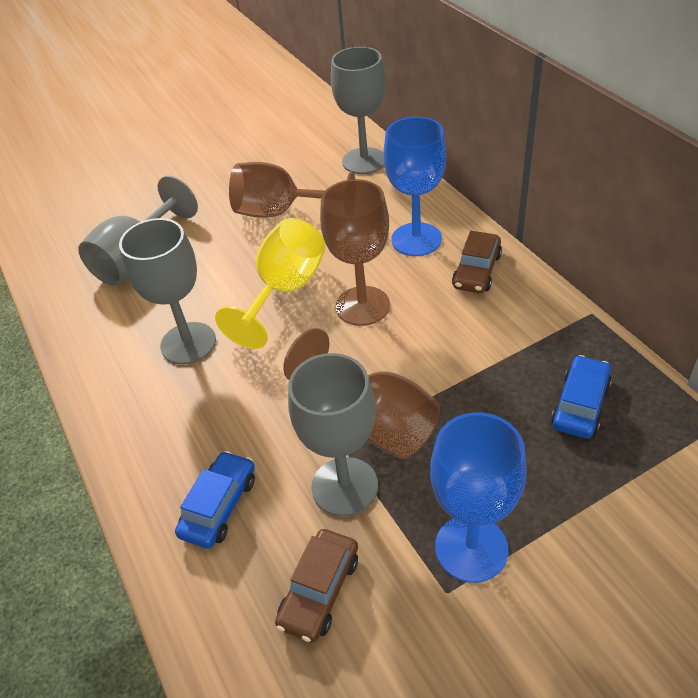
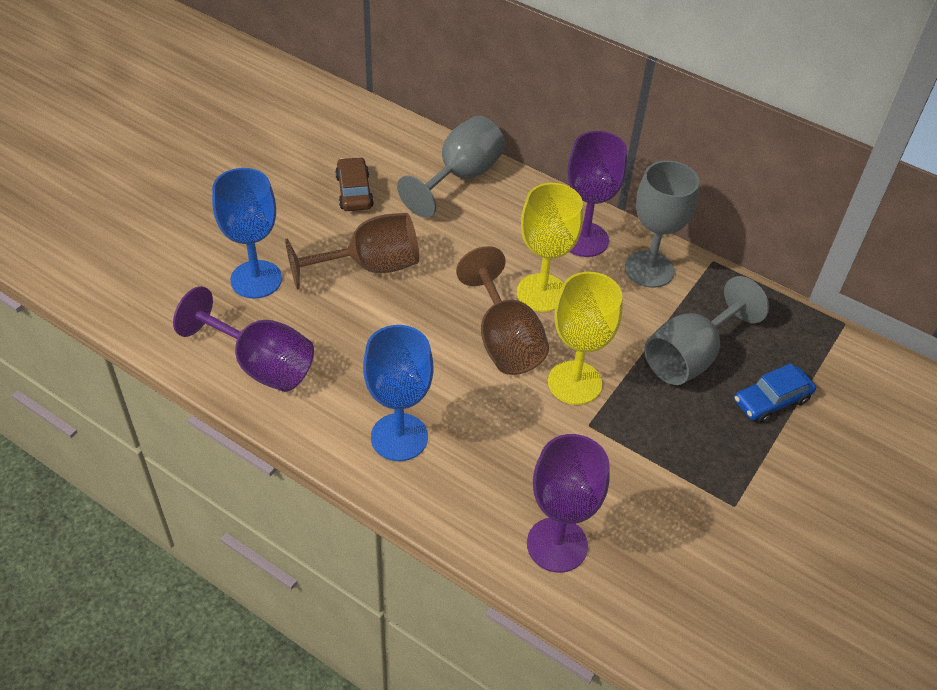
blue car: 2 -> 1
brown car: 2 -> 1
brown goblet: 3 -> 2
grey goblet: 4 -> 3
purple goblet: 0 -> 3
yellow goblet: 1 -> 2

